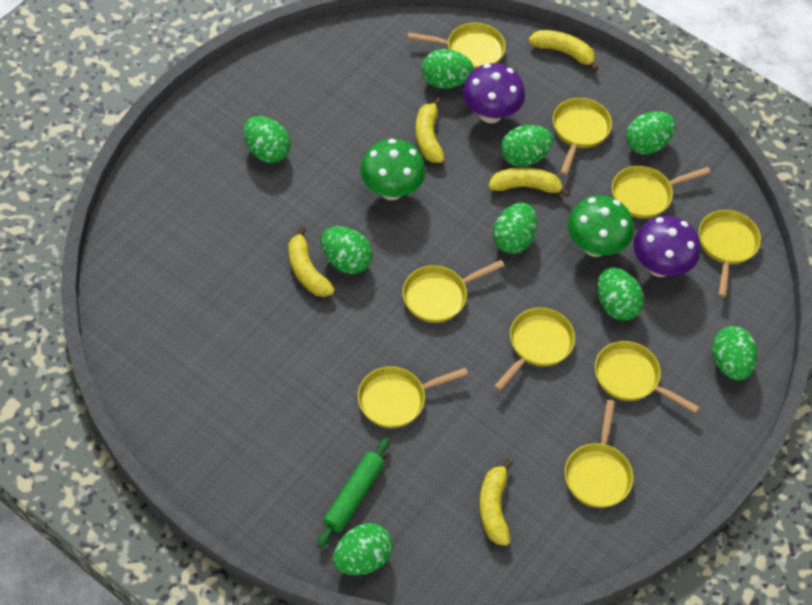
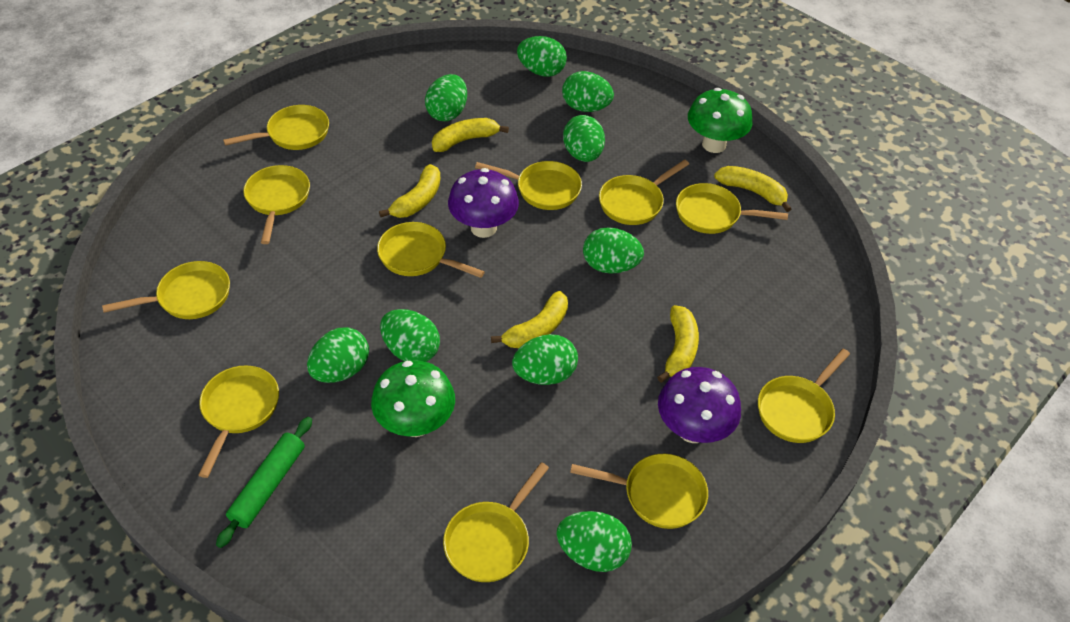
yellow pan: 9 -> 11

